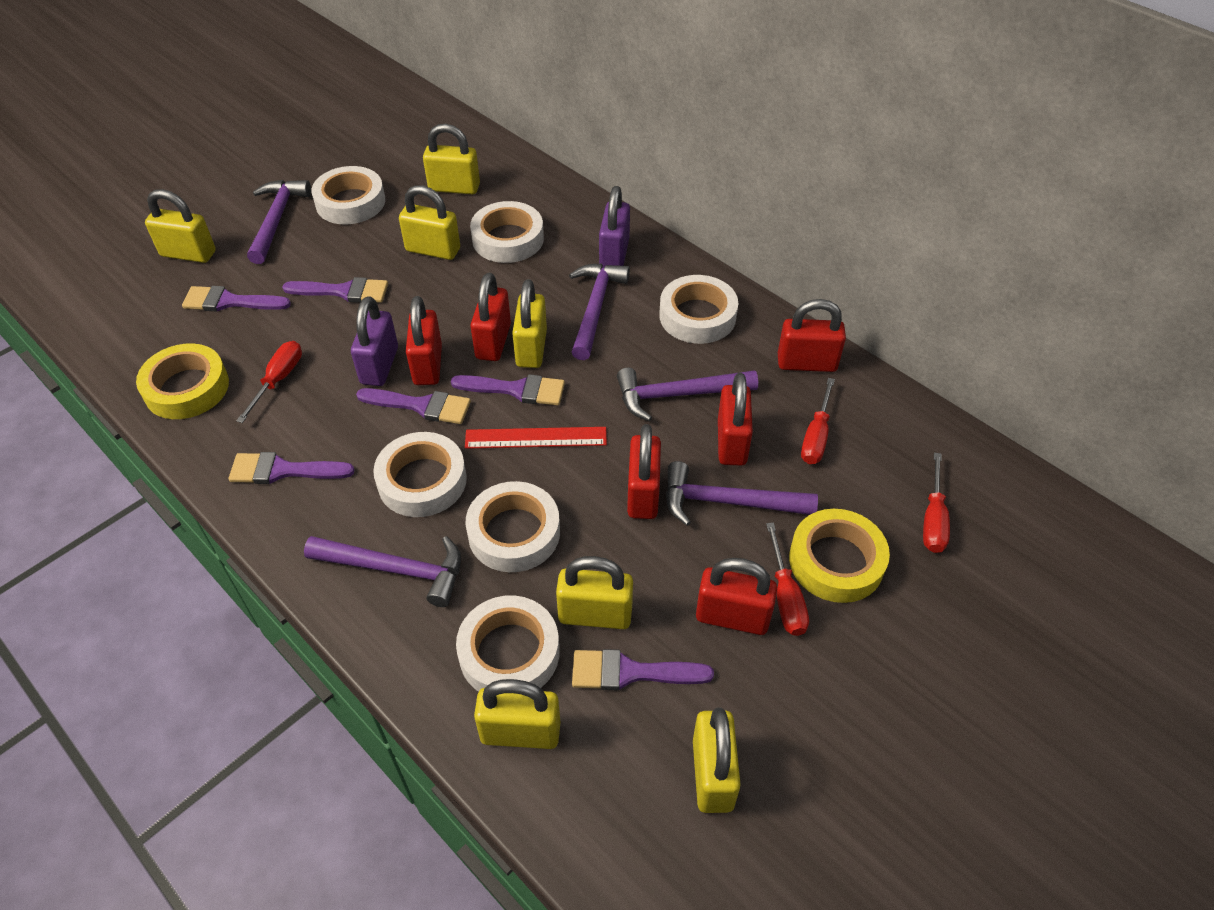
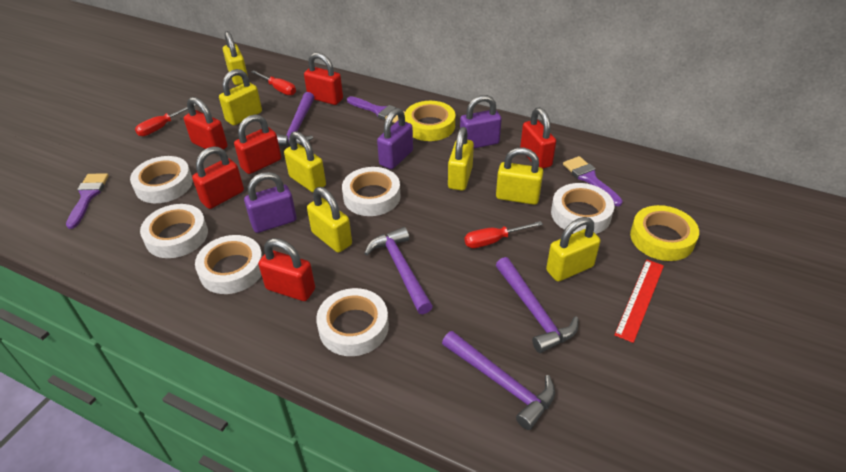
purple brush: 6 -> 3
purple hammer: 5 -> 4
purple padlock: 2 -> 3
red screwdriver: 4 -> 3

